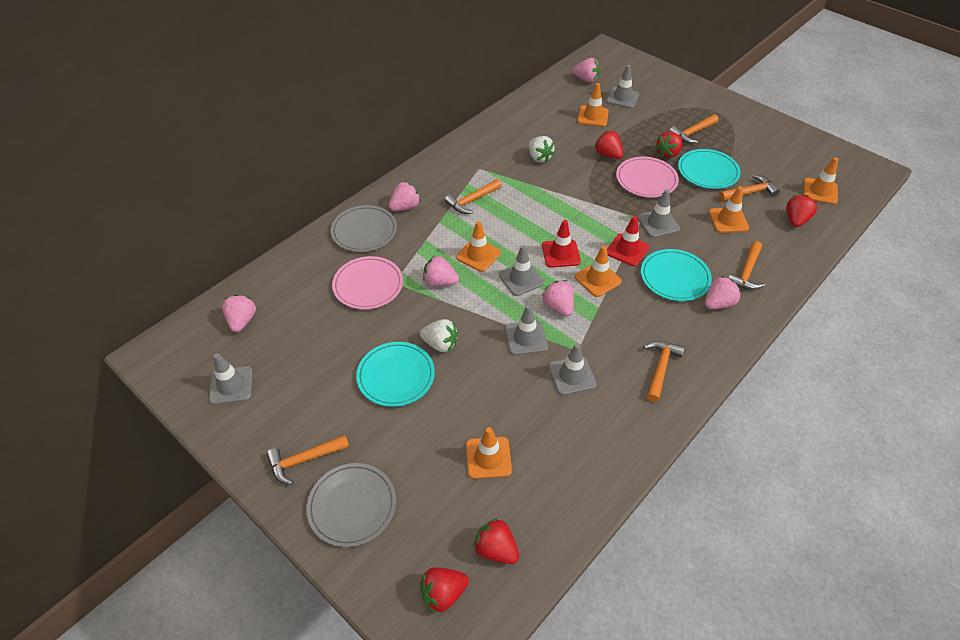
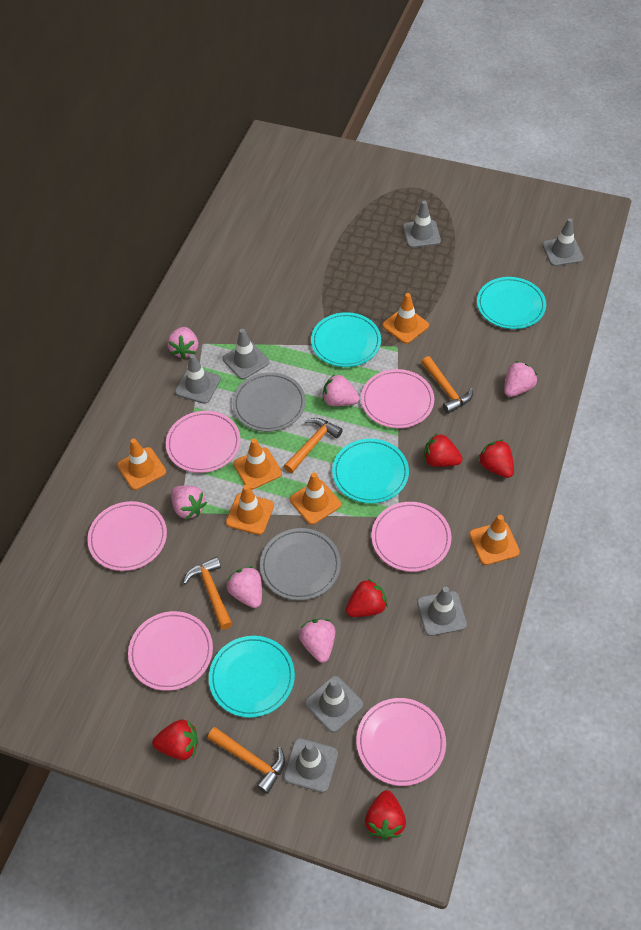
grey traffic cone: 6 -> 7
orange hammer: 6 -> 4
pink plate: 2 -> 6
red traffic cone: 2 -> 0
turquoise plate: 3 -> 4
white strawberry: 2 -> 0

